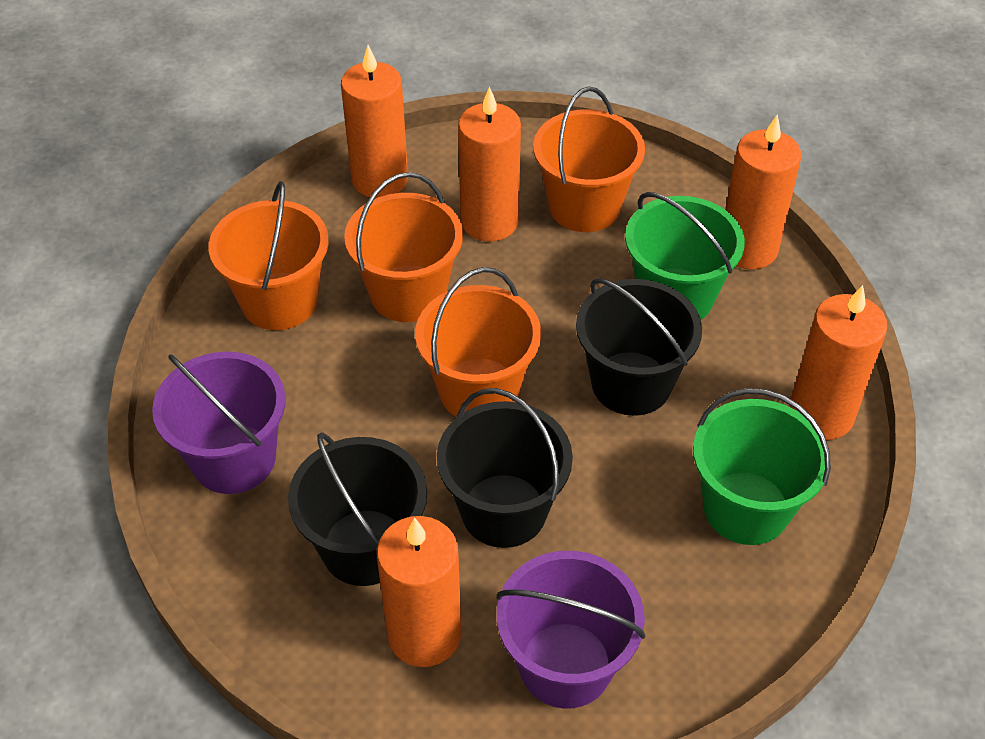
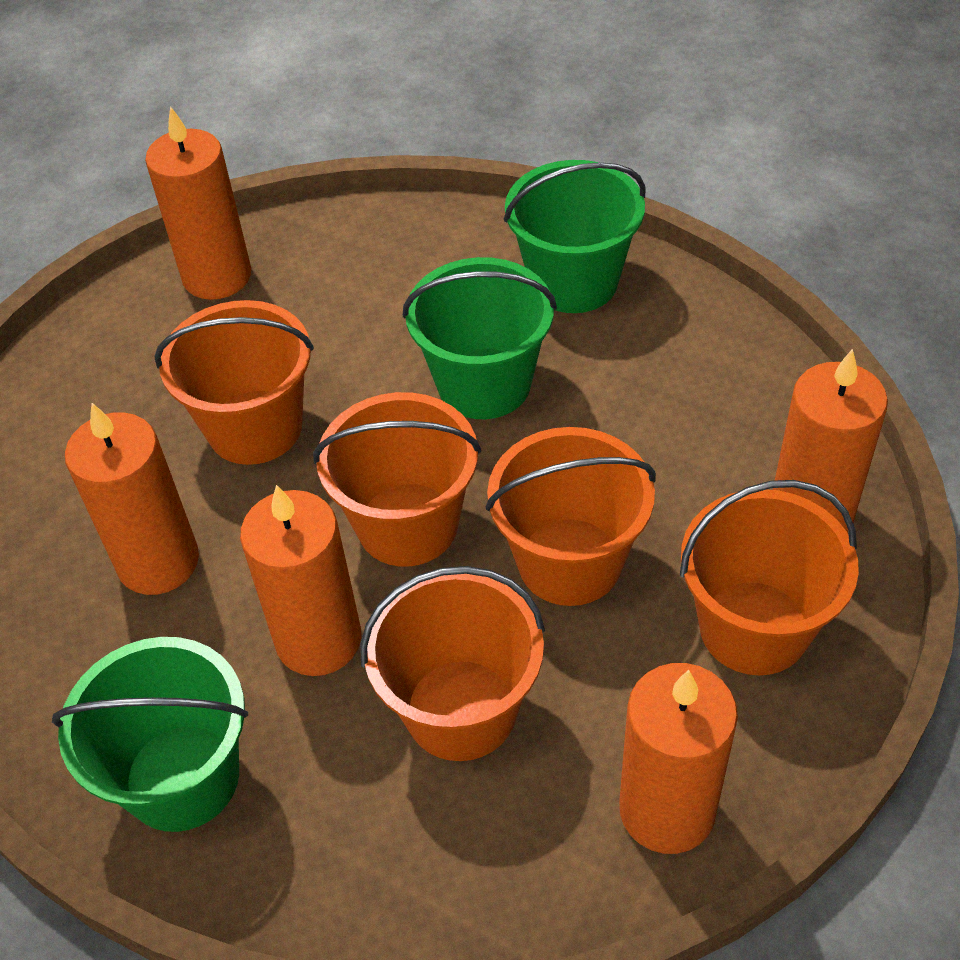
black bucket: 3 -> 0
green bucket: 2 -> 3
orange bucket: 4 -> 5
purple bucket: 2 -> 0

